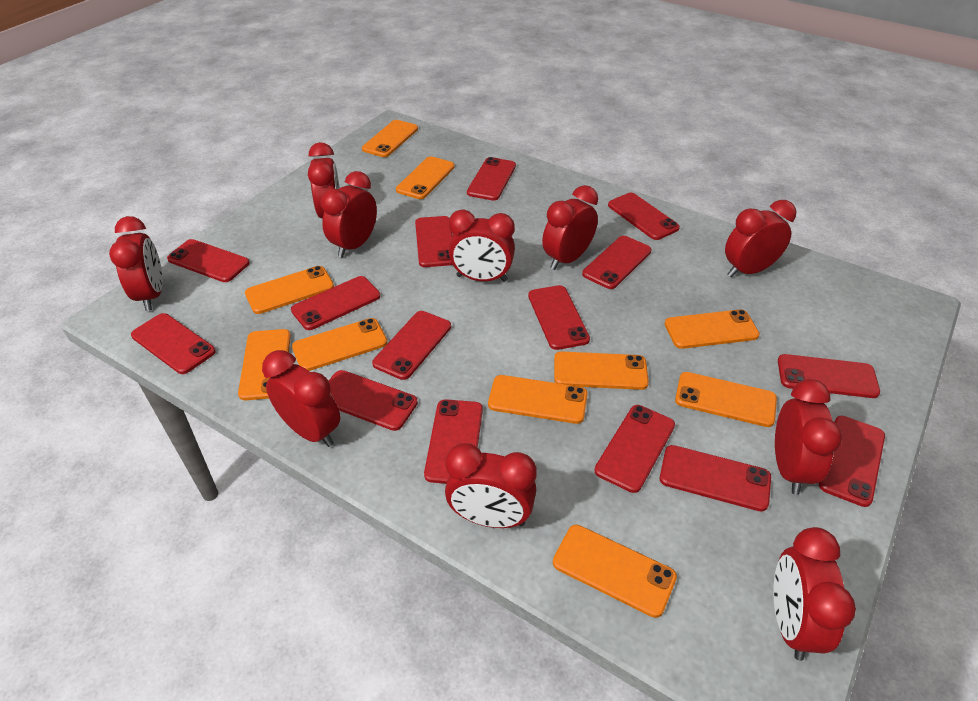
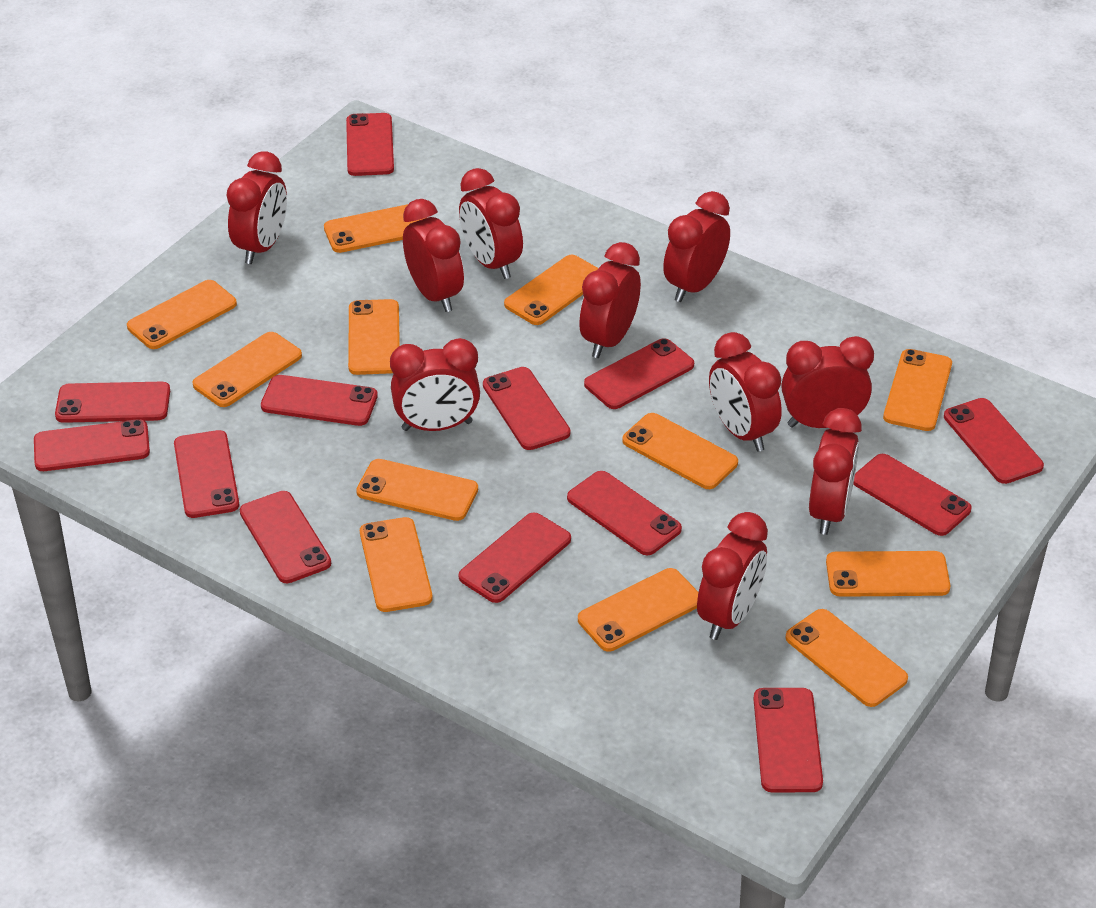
orange phone: 10 -> 12
red phone: 15 -> 13

